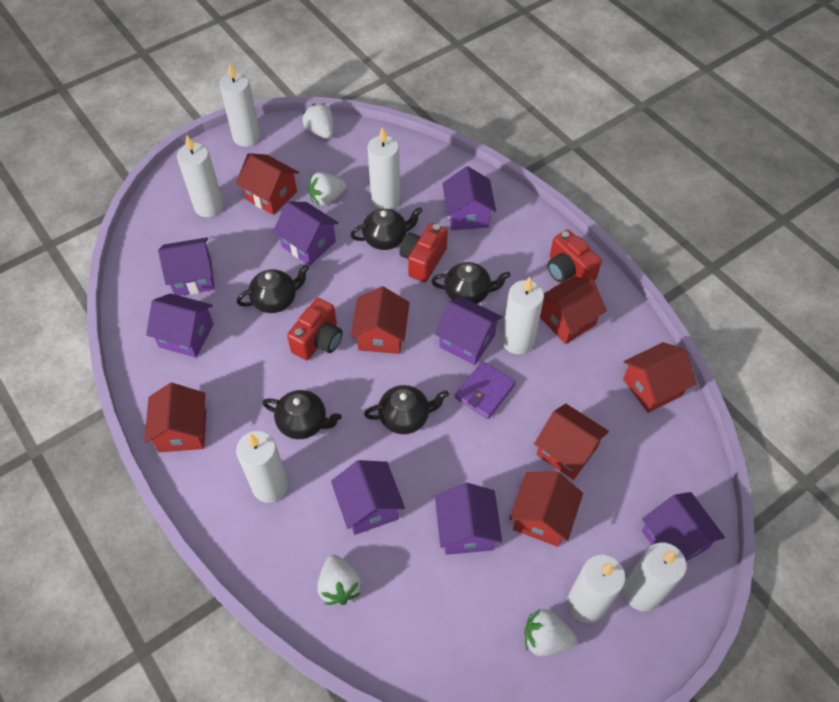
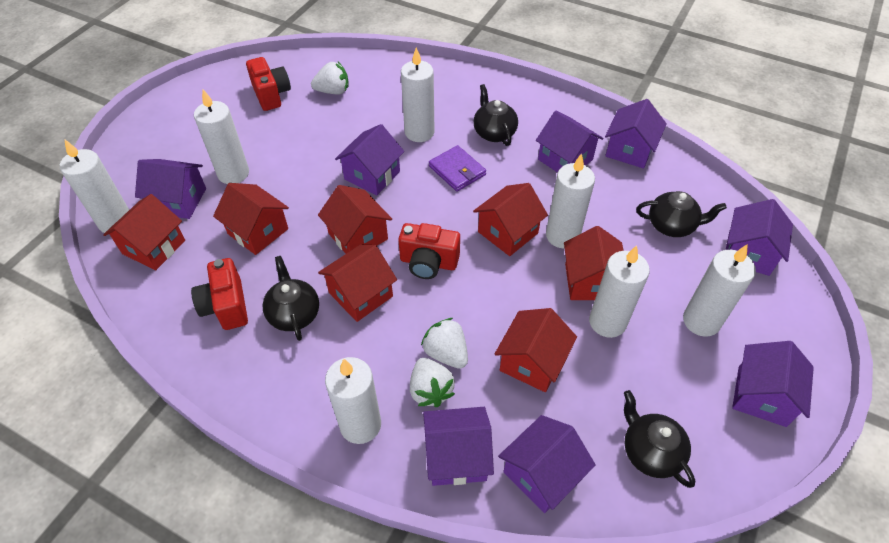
black teapot: 5 -> 4
white strawberry: 4 -> 3

